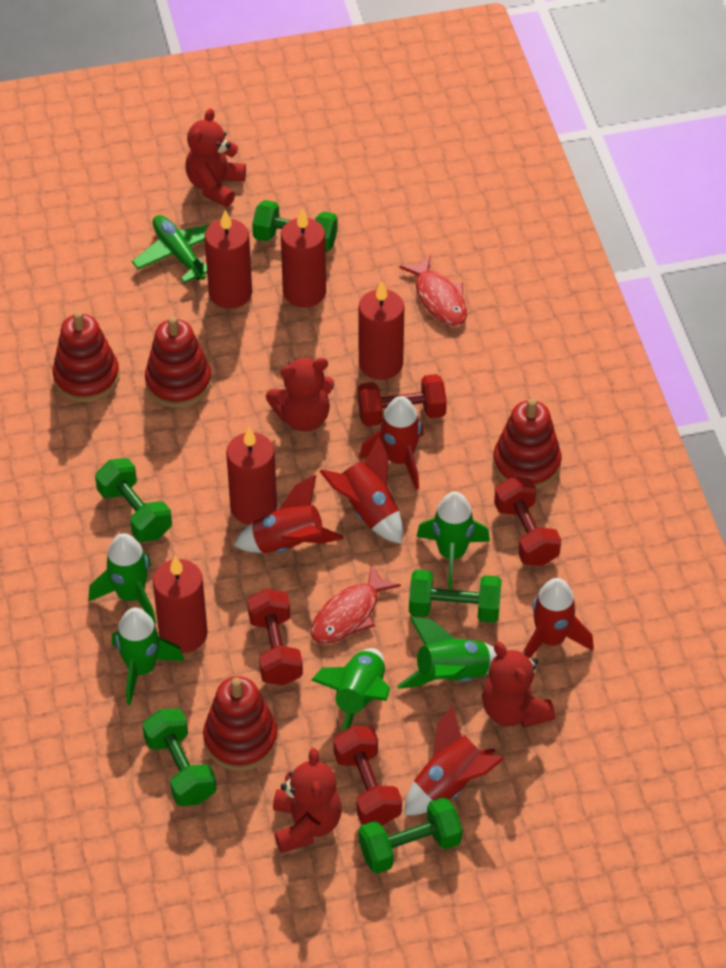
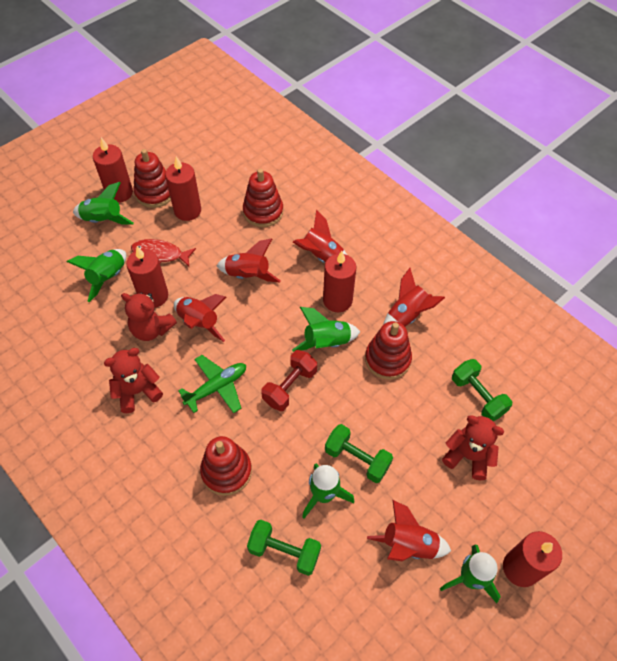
green dumbbell: 5 -> 3
red dumbbell: 4 -> 1
red fish: 2 -> 1
red teddy bear: 4 -> 3

